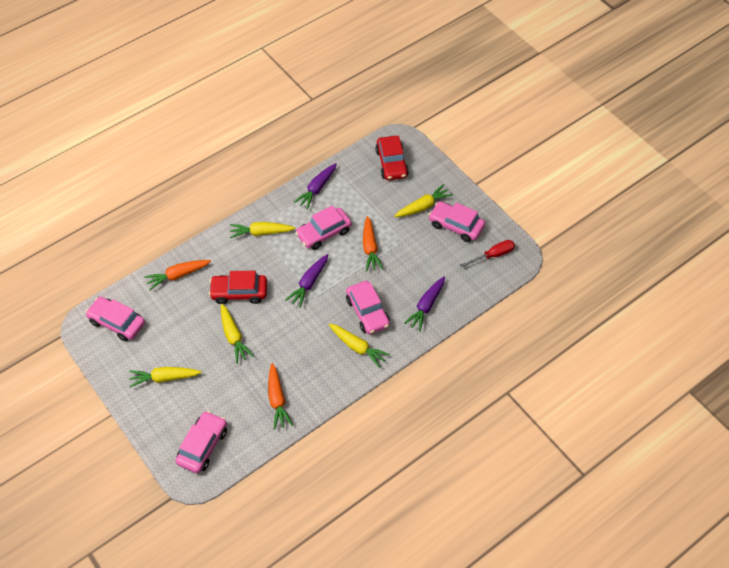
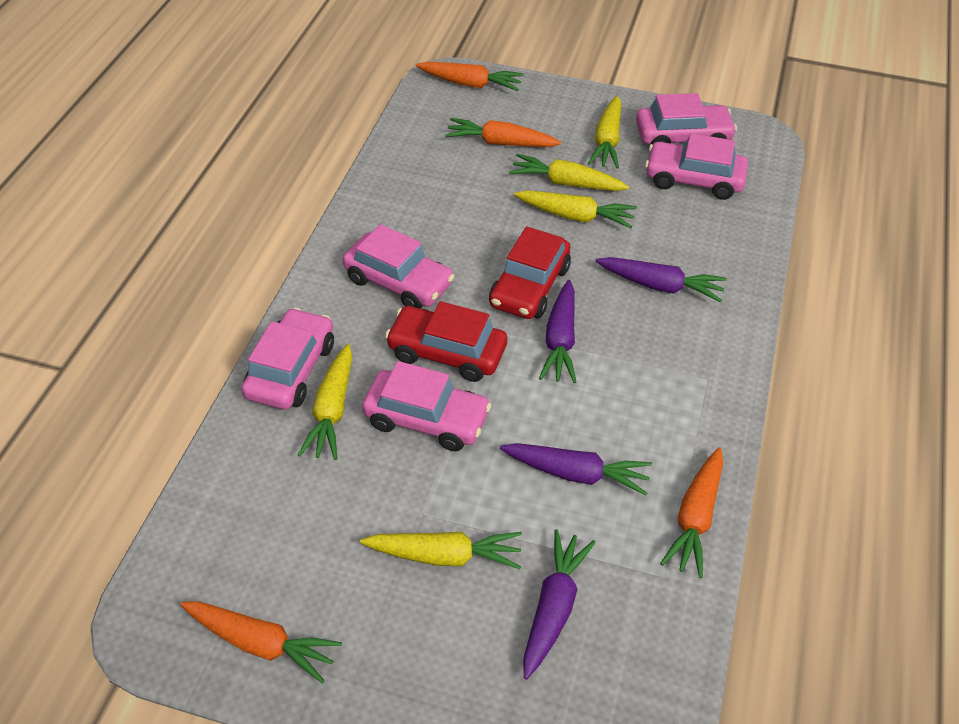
orange carrot: 3 -> 4
purple carrot: 3 -> 4
red screwdriver: 1 -> 0

